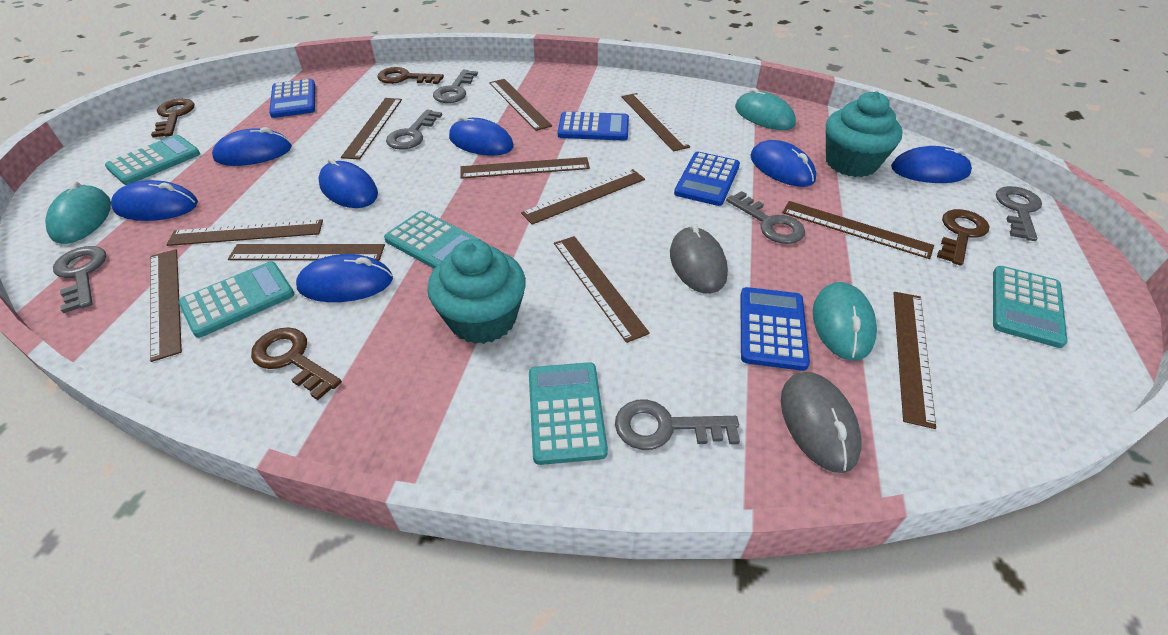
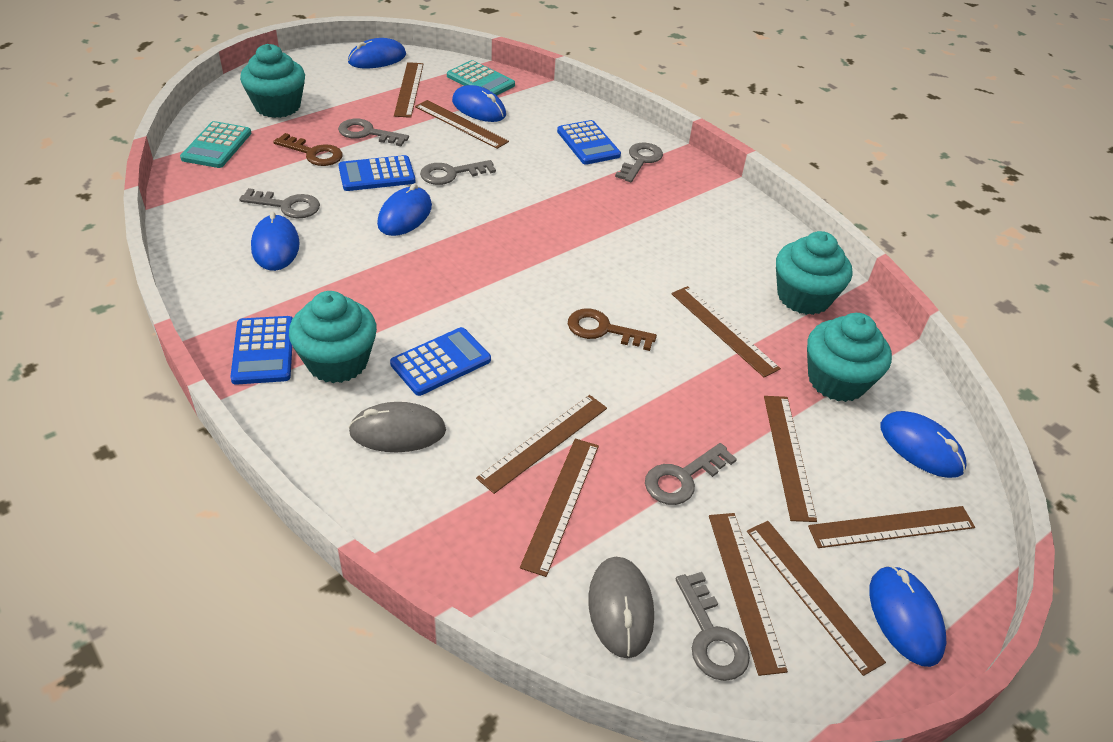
blue mouse: 7 -> 6
brown key: 4 -> 2
brown ruler: 11 -> 9
turquoise calculator: 5 -> 2
turquoise cupcake: 2 -> 4
turquoise mouse: 3 -> 0

